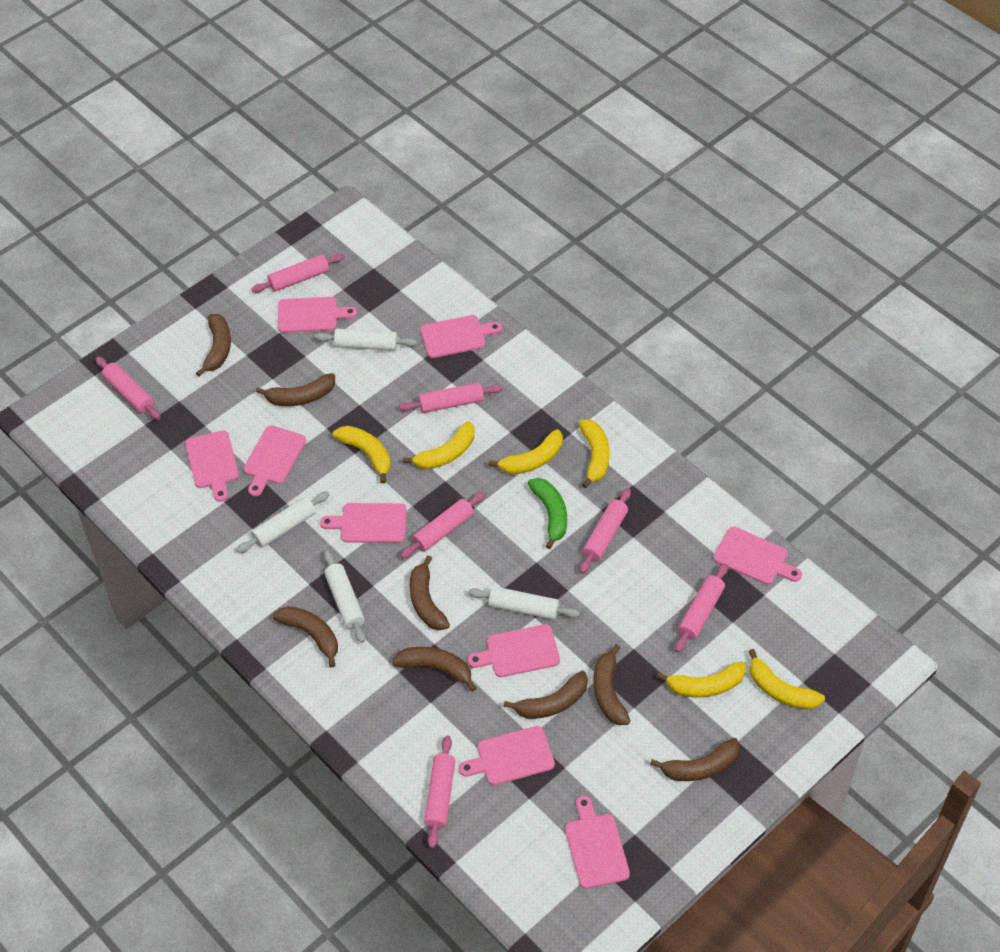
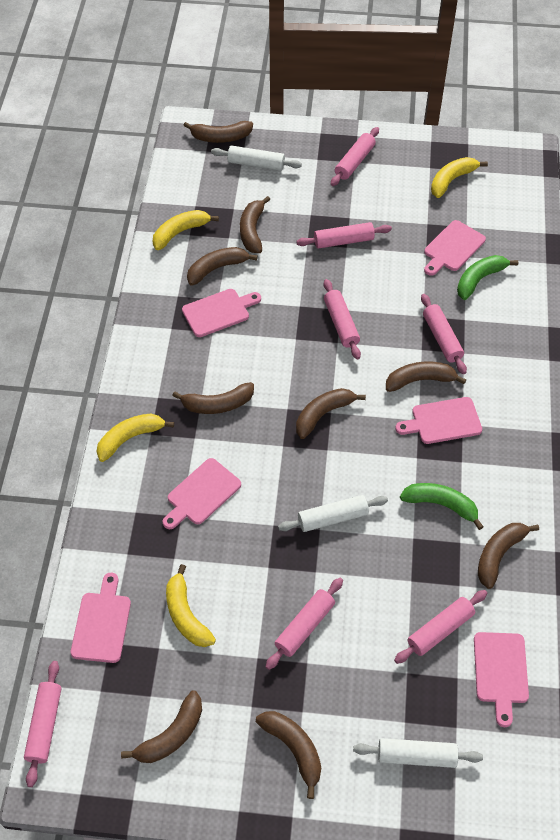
brown banana: 8 -> 9
green banana: 1 -> 2
pink cutting board: 9 -> 6
white rolling pin: 4 -> 3
yellow banana: 6 -> 4

